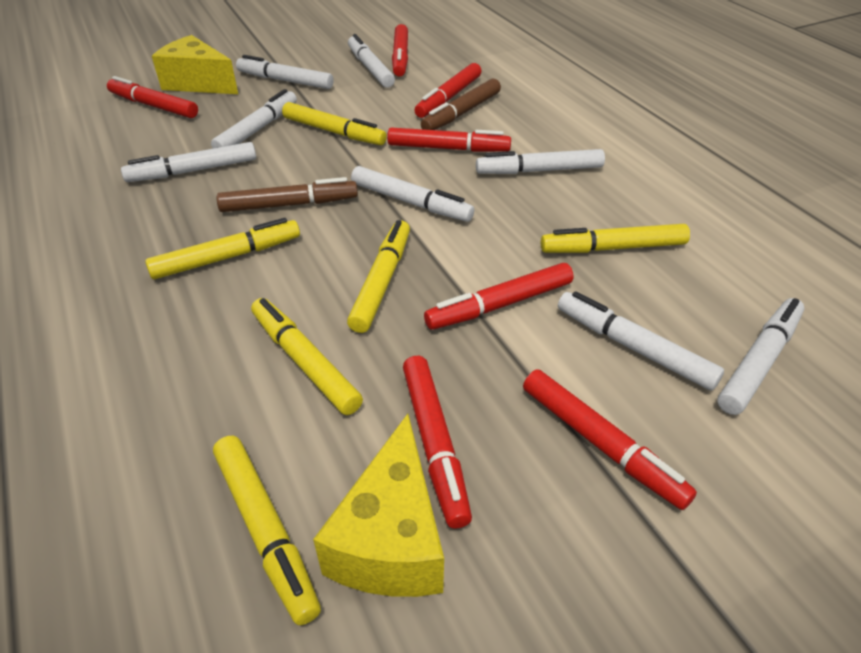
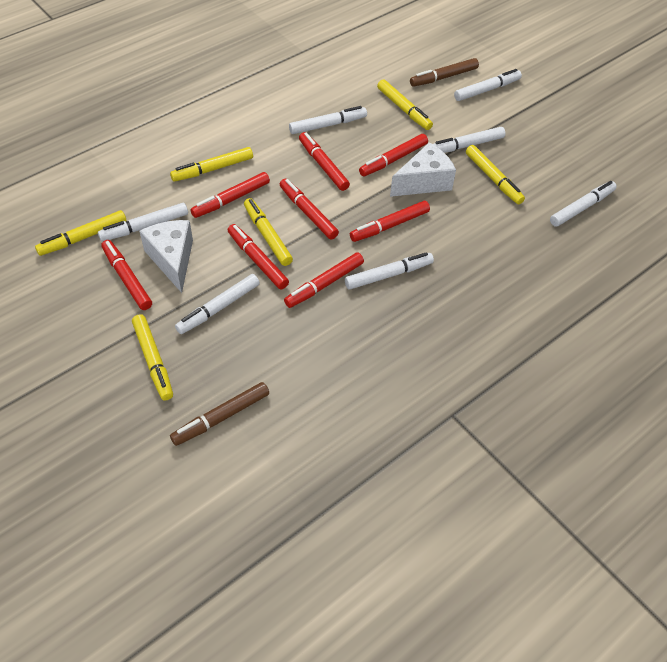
red marker: 7 -> 8
white cheese: 0 -> 2
white marker: 8 -> 7
yellow cheese: 2 -> 0

